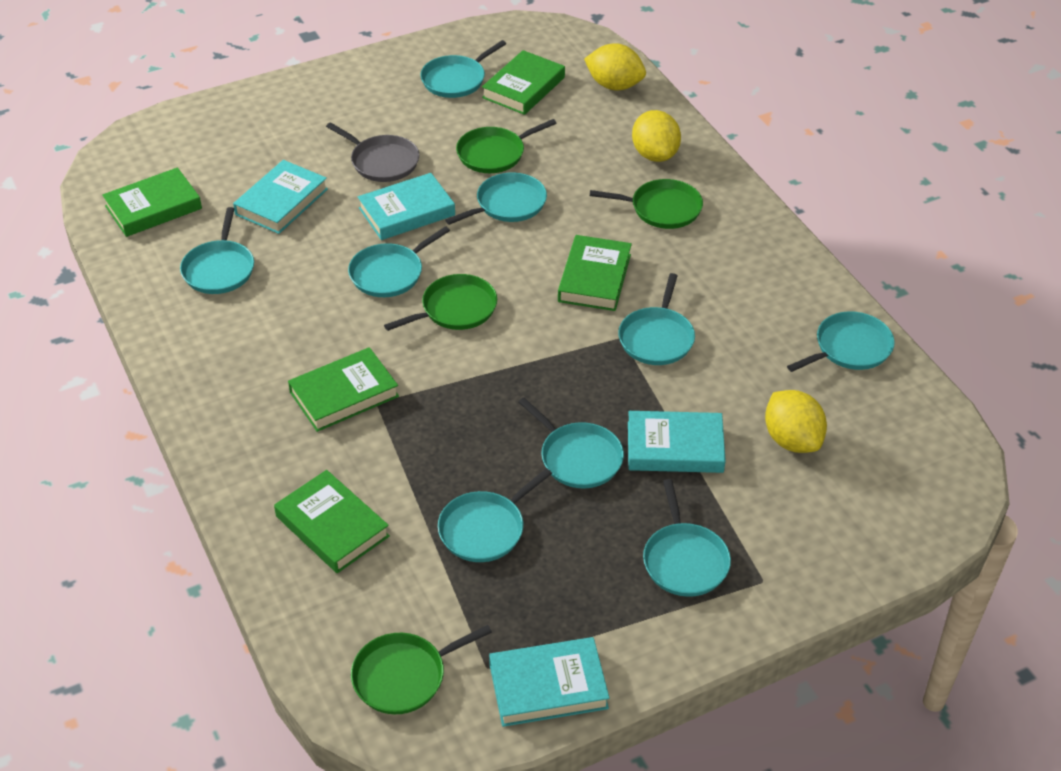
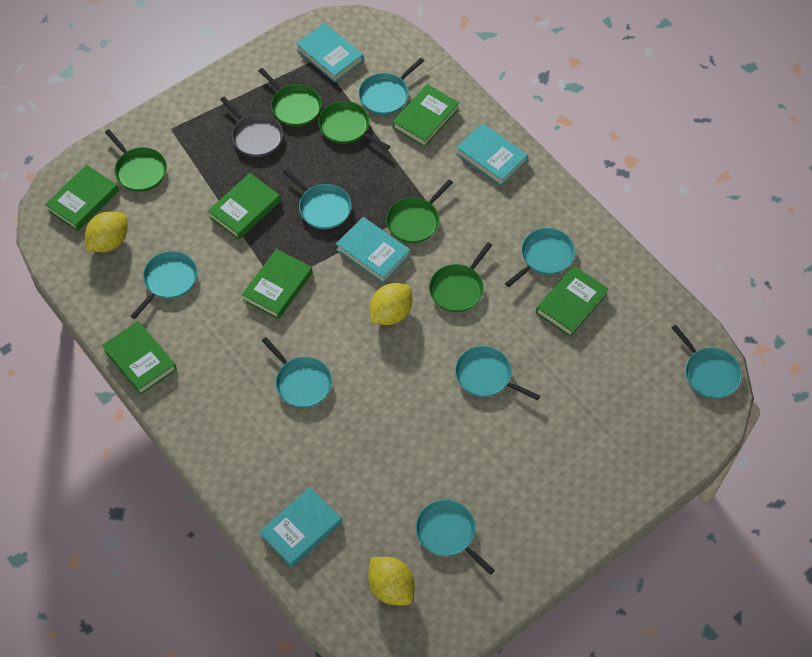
green book: 5 -> 6
green pan: 4 -> 5
turquoise pan: 9 -> 8

